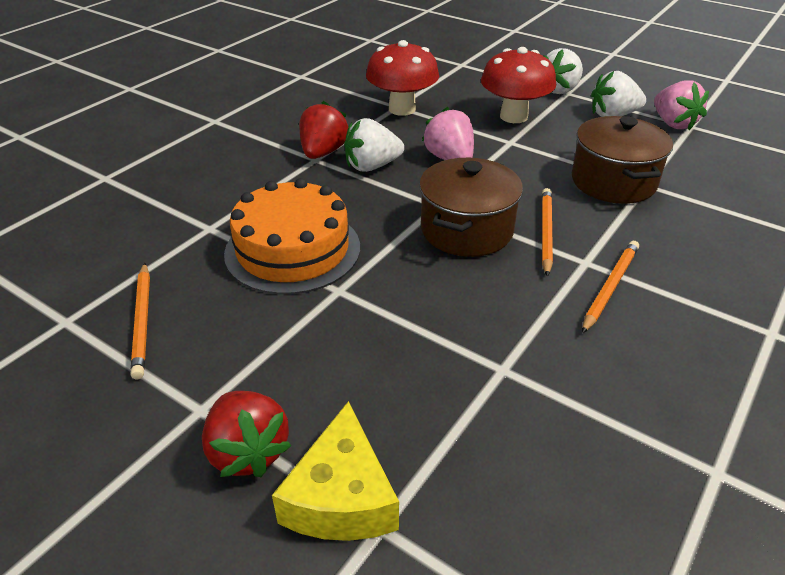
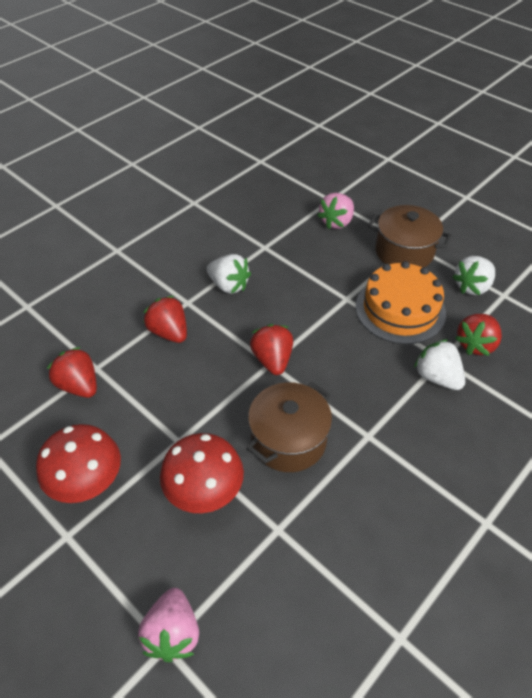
orange pencil: 3 -> 0
red strawberry: 2 -> 4
yellow cheese: 1 -> 0

